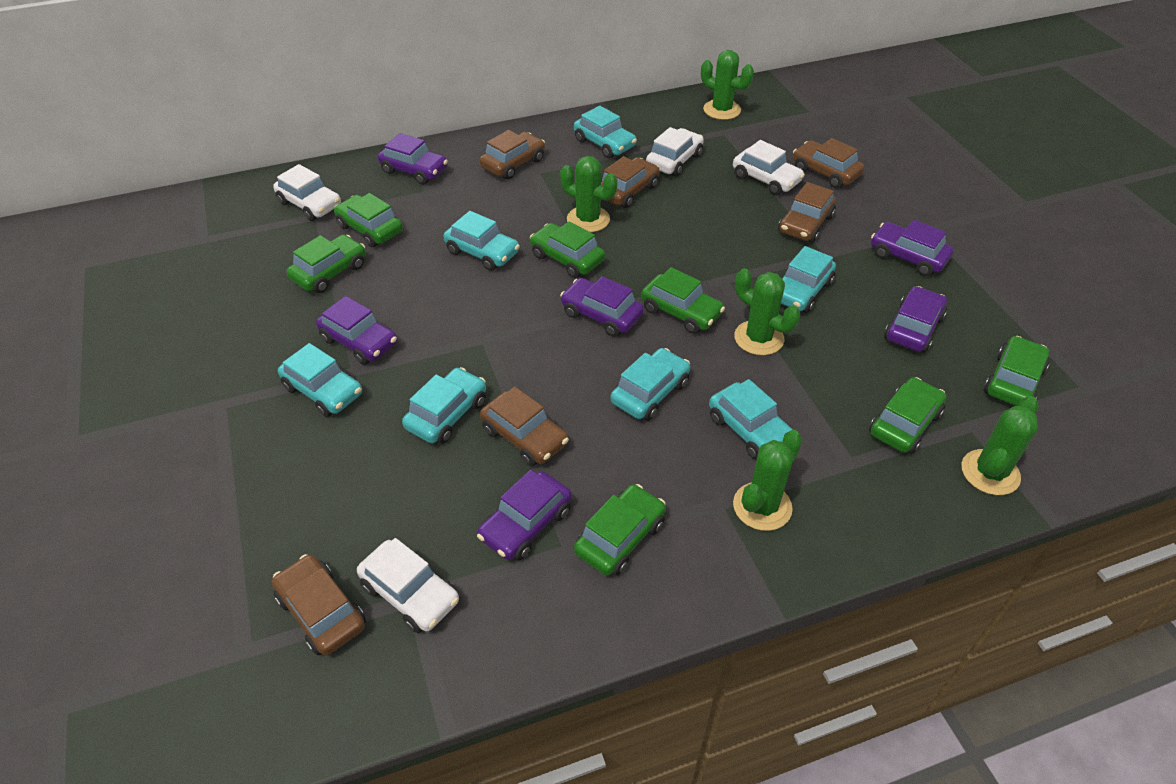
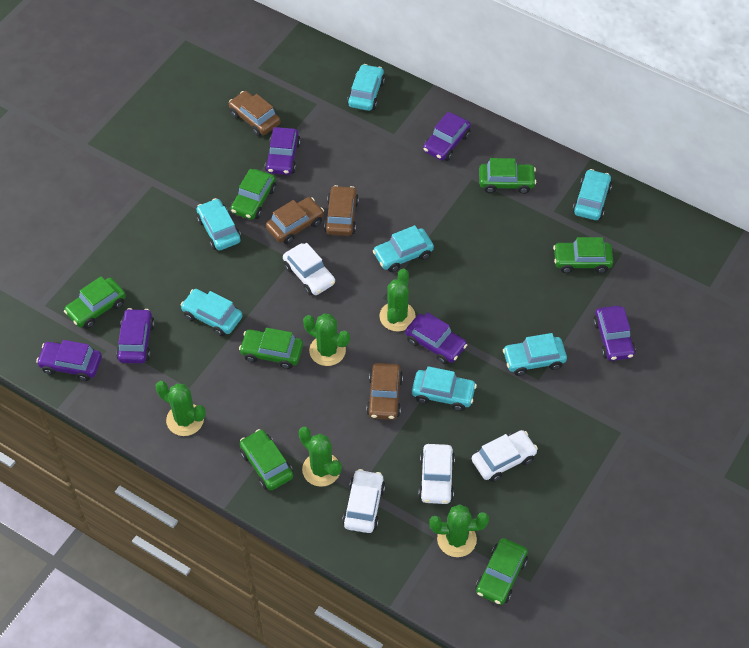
brown car: 6 -> 4

